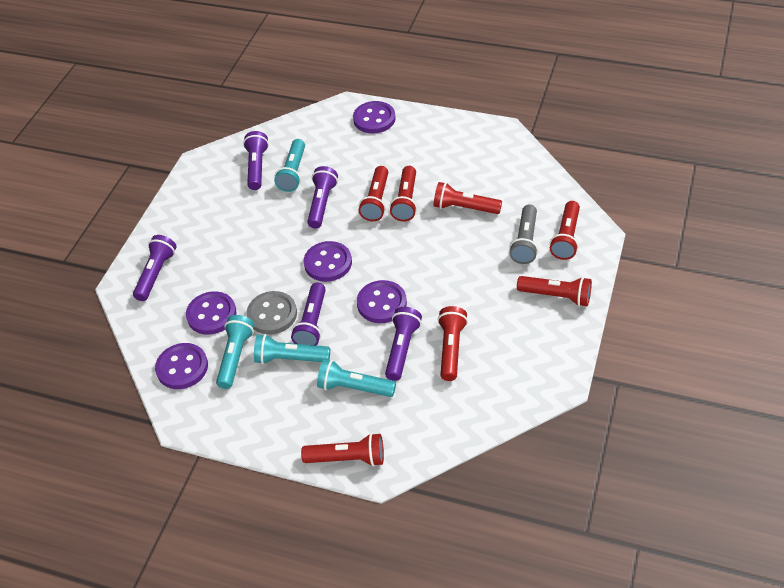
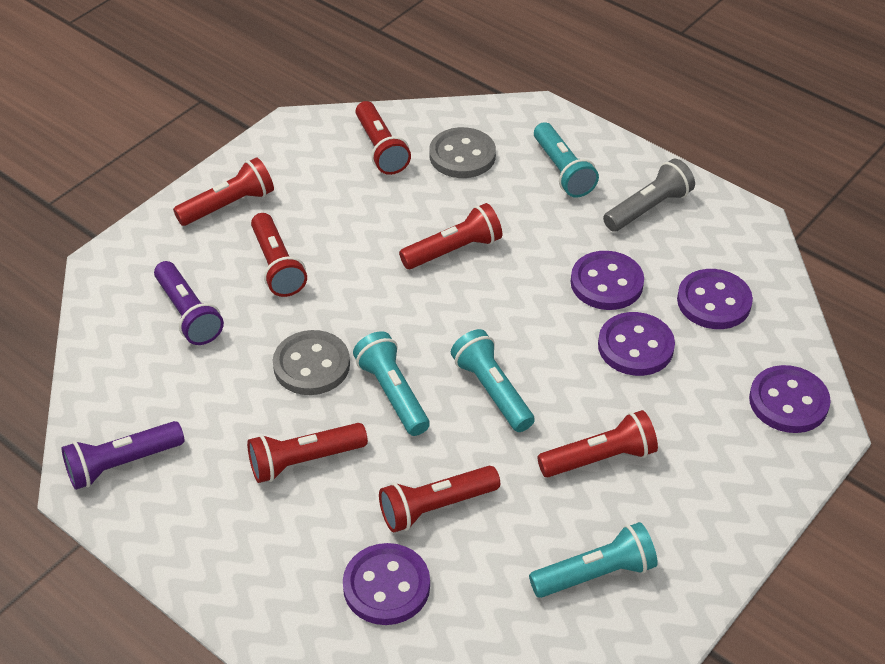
grey button: 1 -> 2
purple flashlight: 5 -> 2

